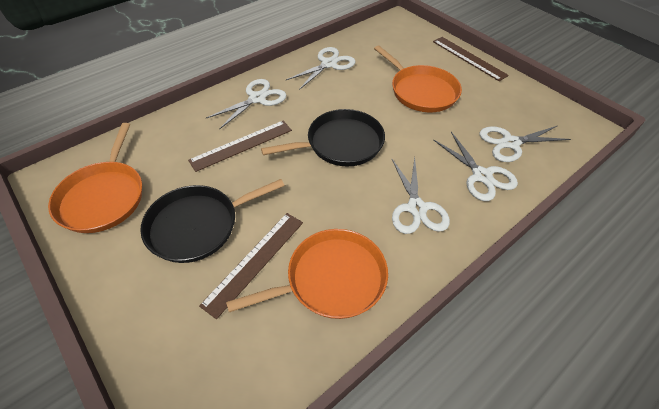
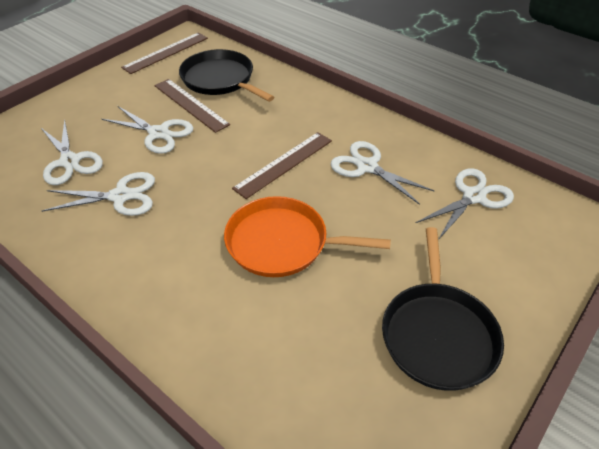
orange pan: 3 -> 1

